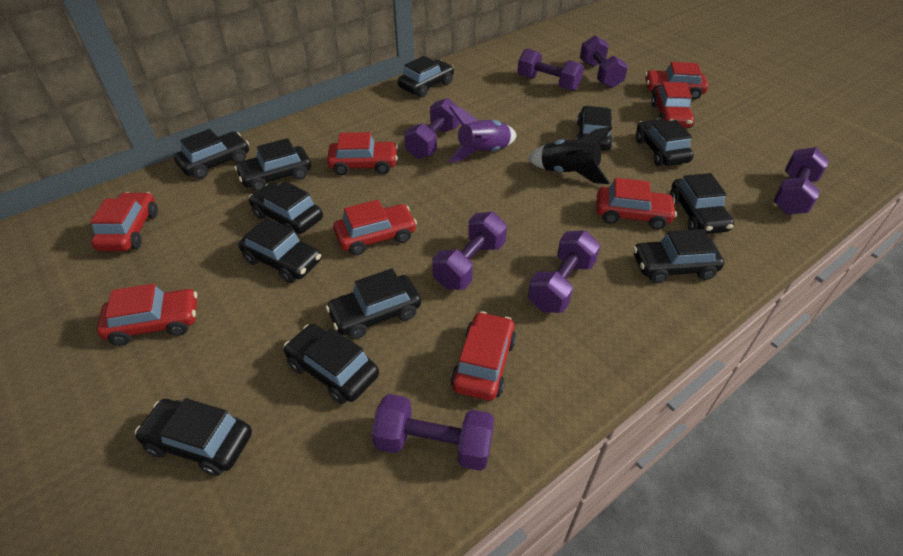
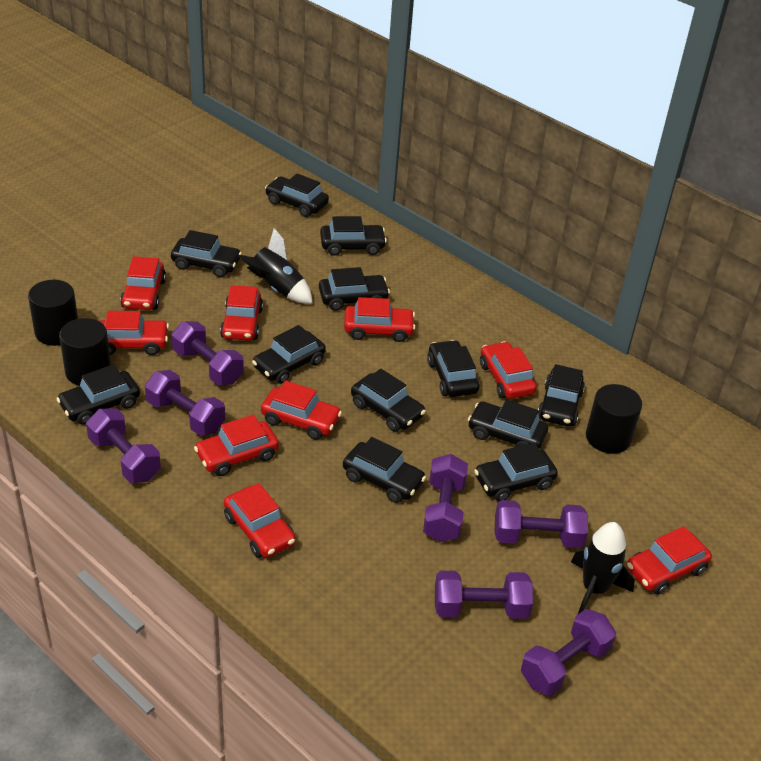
black cylinder: 0 -> 3
black rocket: 1 -> 2
purple rocket: 1 -> 0
red car: 8 -> 9

